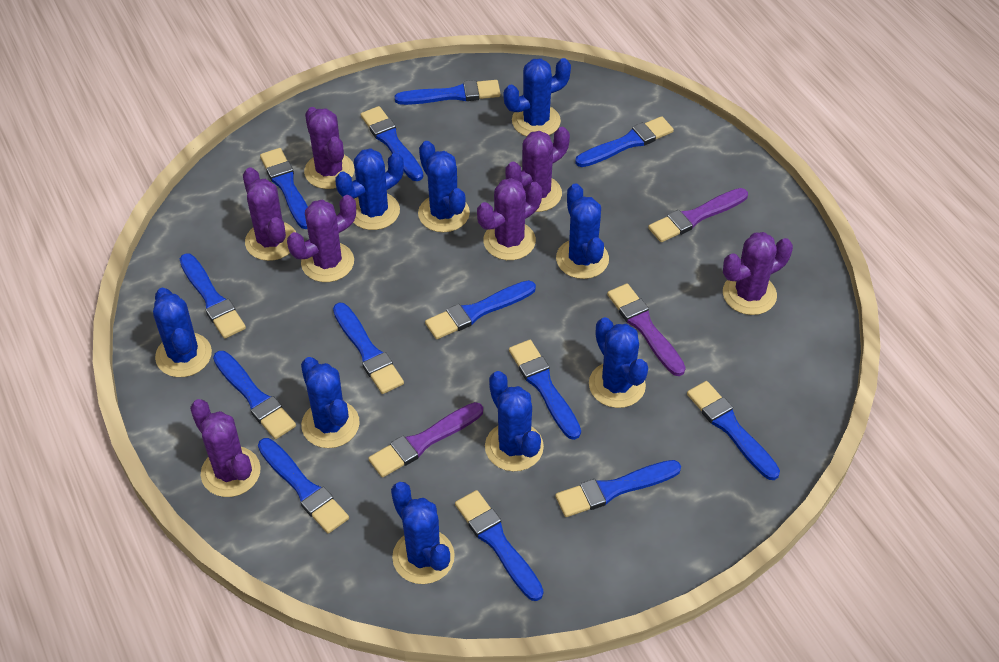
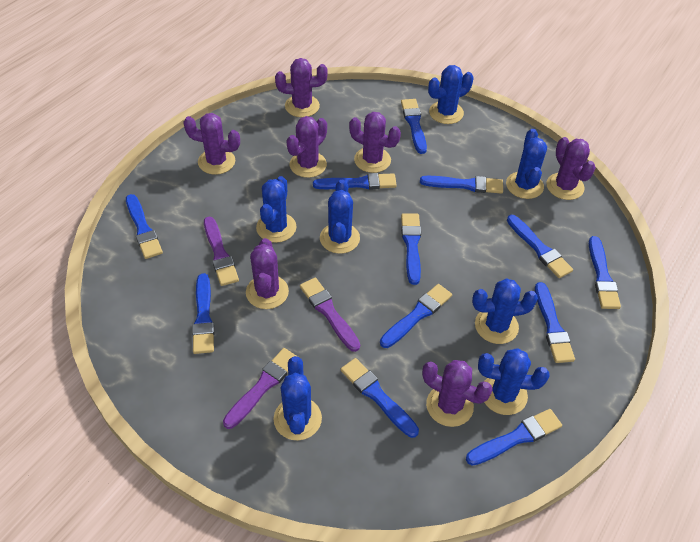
blue brush: 13 -> 12
blue cactus: 9 -> 7

